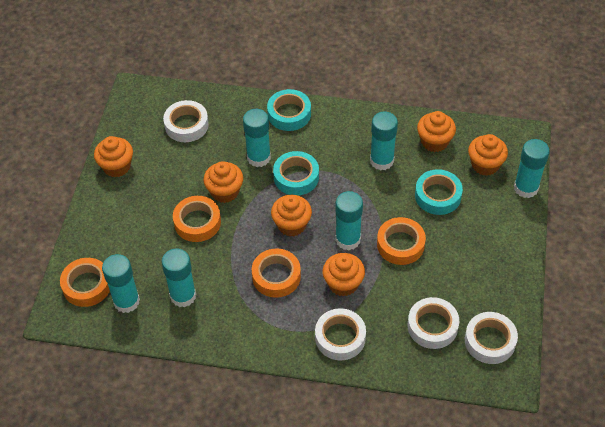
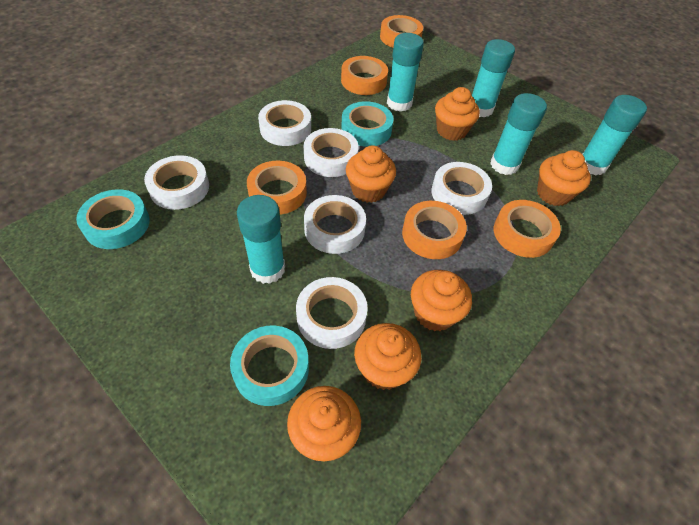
orange tape: 4 -> 5
turquoise glue stick: 6 -> 5
white tape: 4 -> 6

